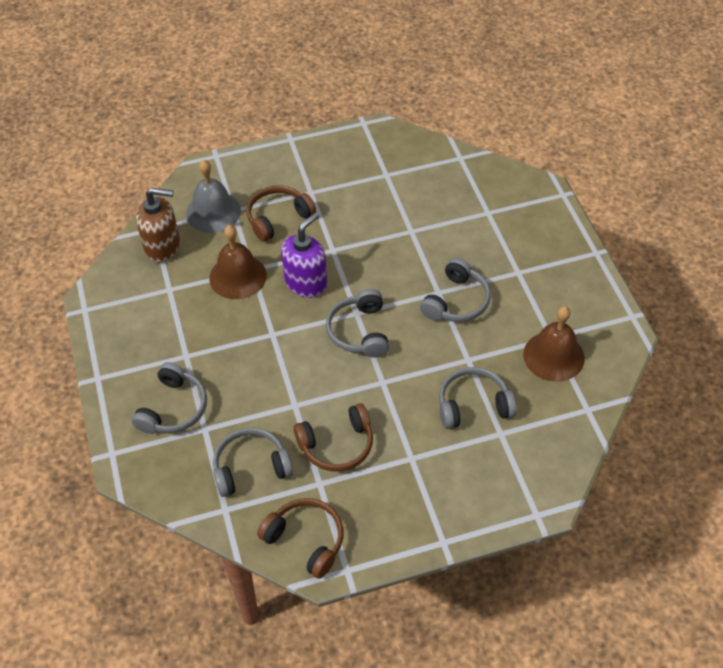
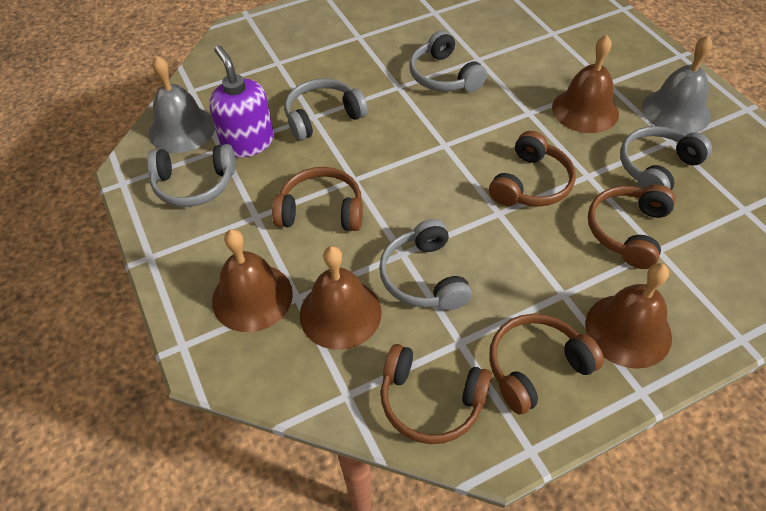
brown bell: 2 -> 4
brown headphones: 3 -> 5
brown soap dispenser: 1 -> 0
grey bell: 1 -> 2

